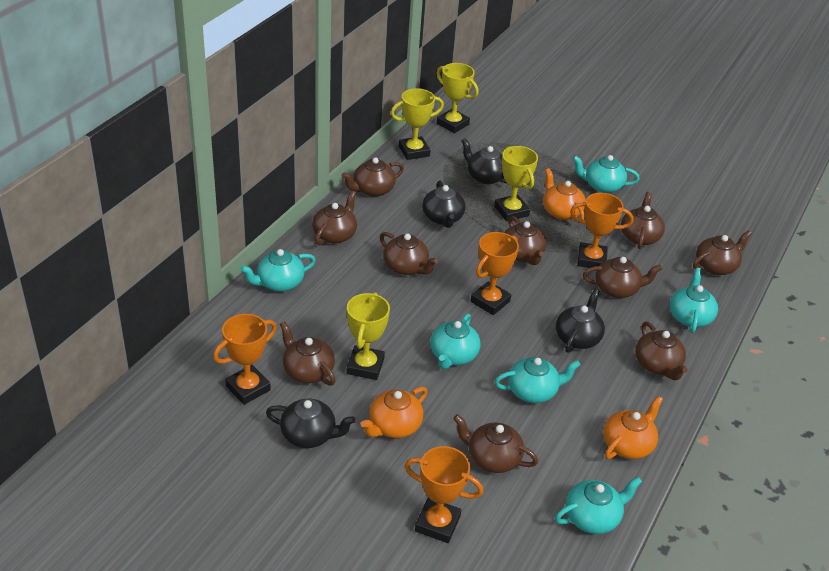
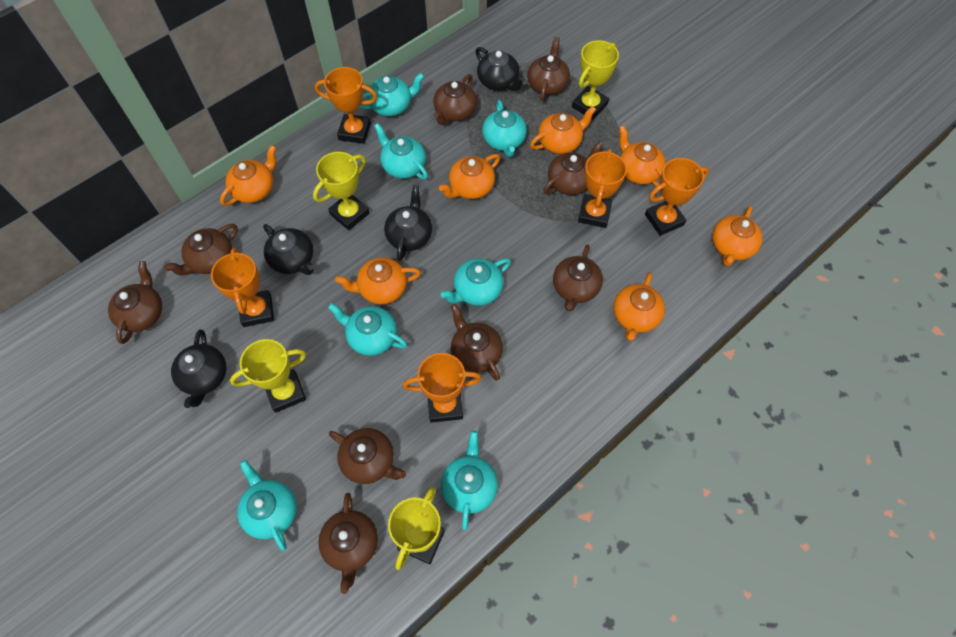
brown teapot: 10 -> 9
orange teapot: 3 -> 7
orange trophy: 4 -> 5
turquoise teapot: 6 -> 7

